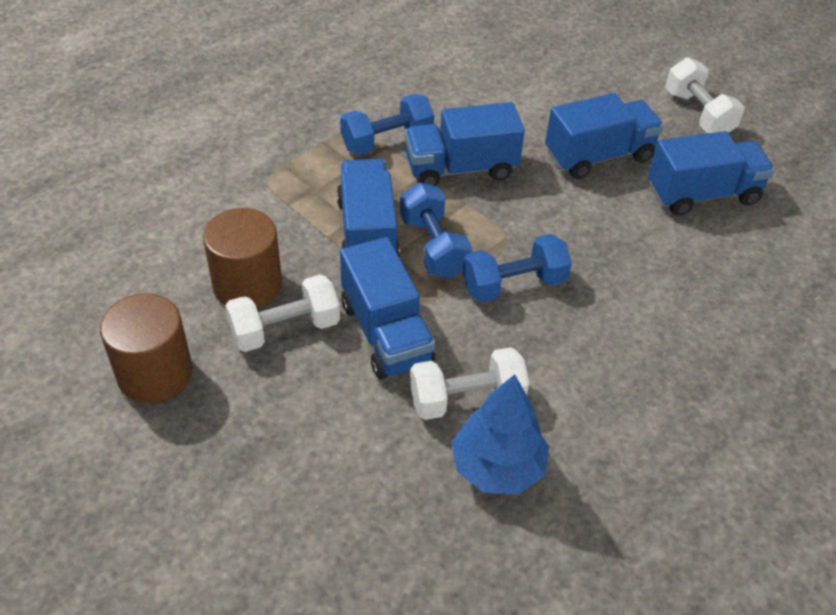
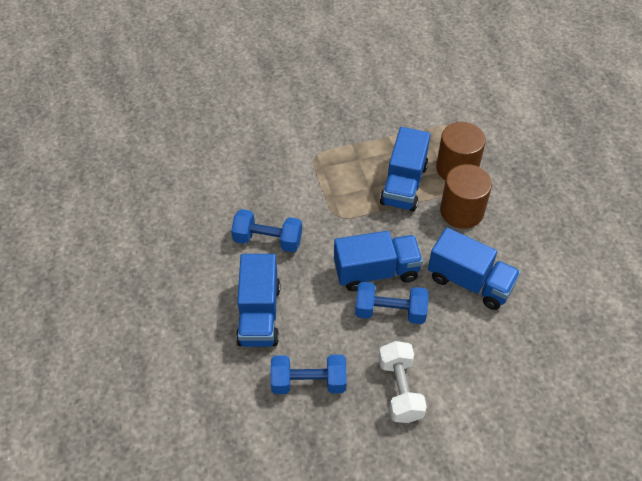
blue tree: 1 -> 0
blue truck: 5 -> 4
white dumbbell: 3 -> 1

